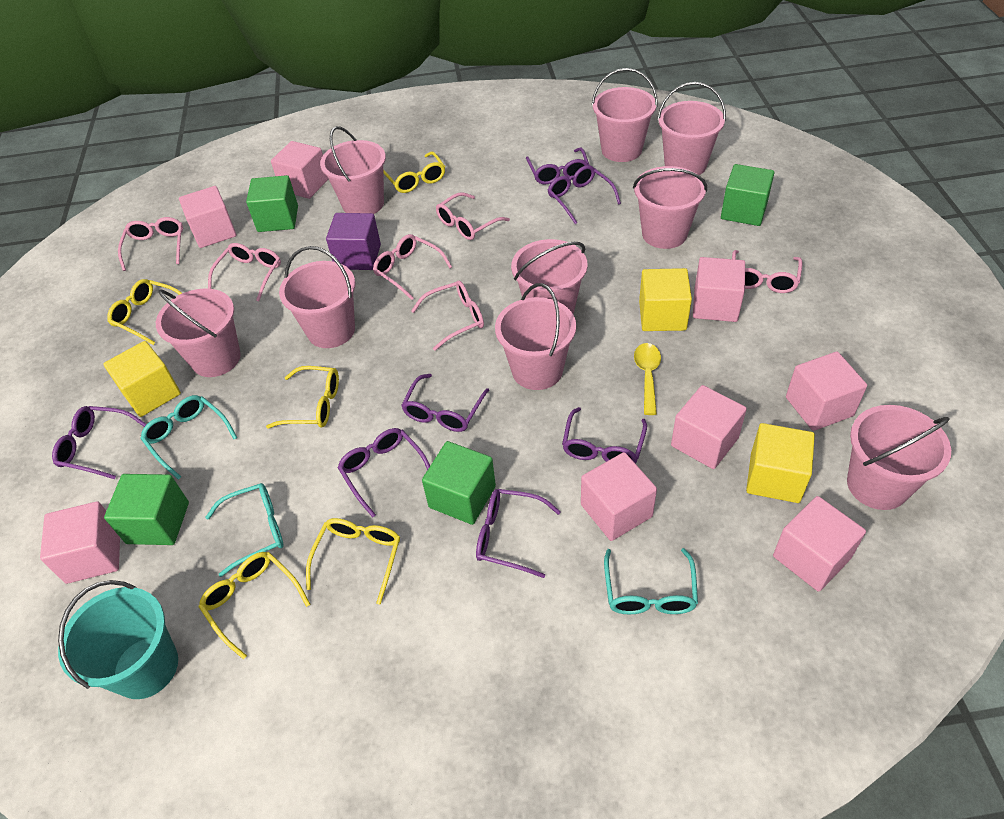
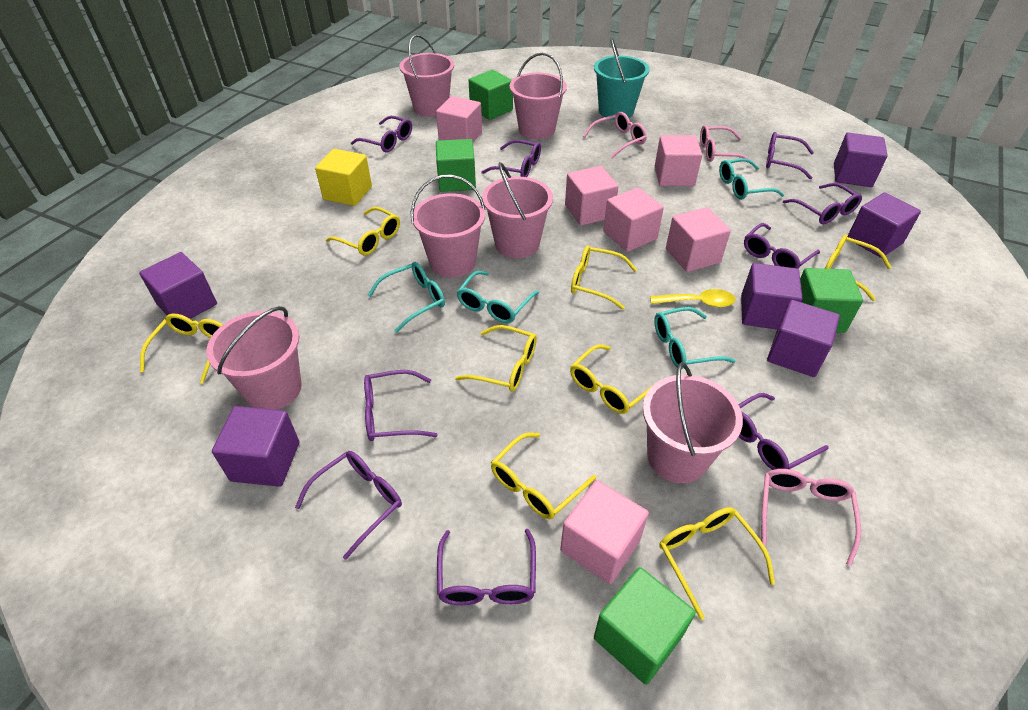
pink bucket: 9 -> 6
pink cube: 8 -> 6
pink glasses: 6 -> 3
purple cube: 1 -> 6
purple glasses: 7 -> 9
turquoise glasses: 3 -> 4
yellow cube: 3 -> 1
yellow glasses: 5 -> 8

